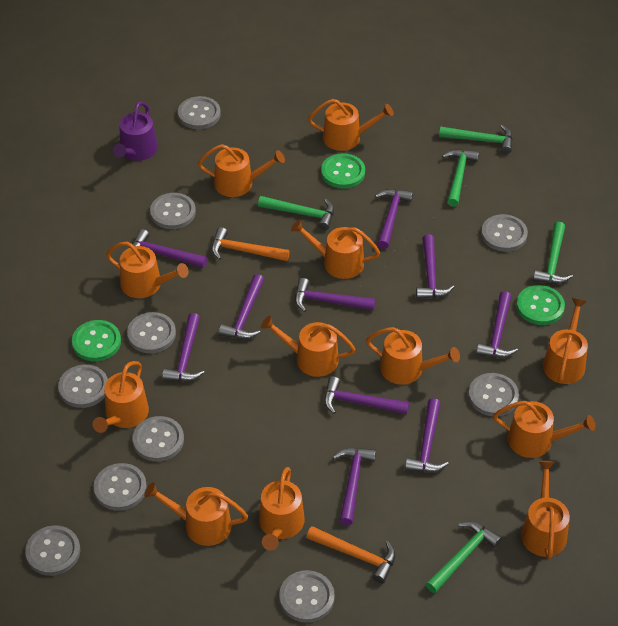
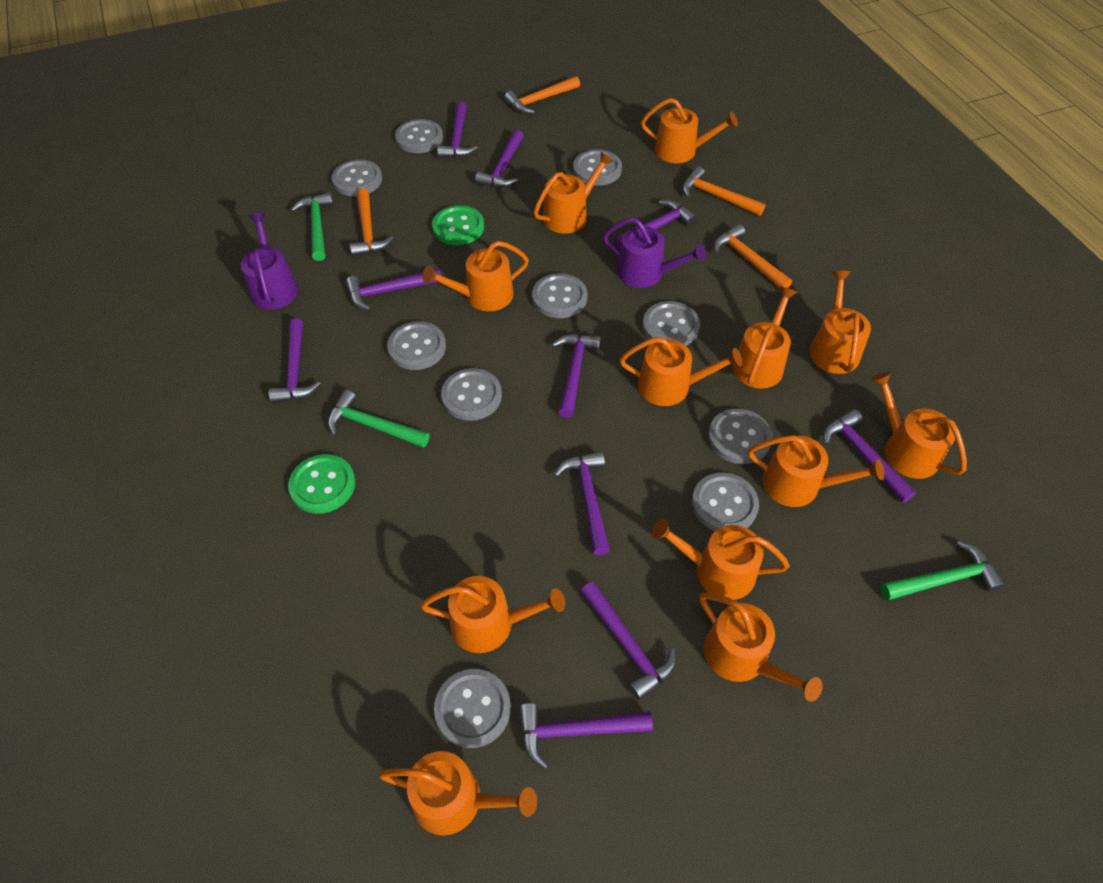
green button: 3 -> 2
green hammer: 5 -> 3
orange hammer: 2 -> 4
purple watering can: 1 -> 2

